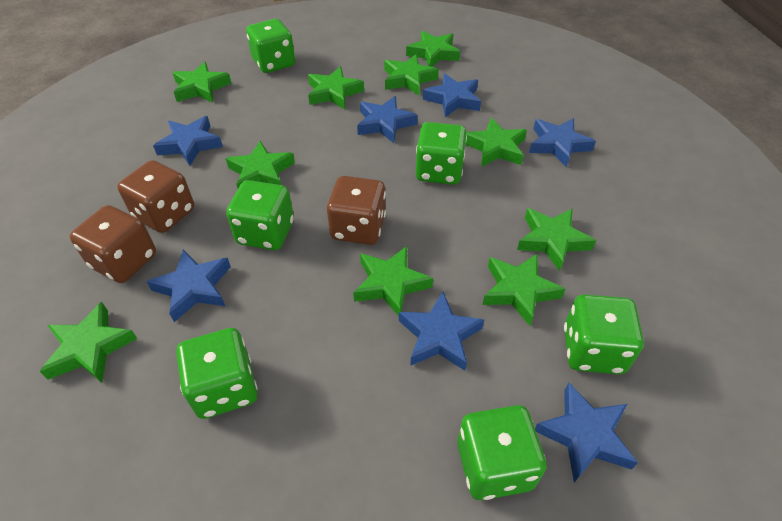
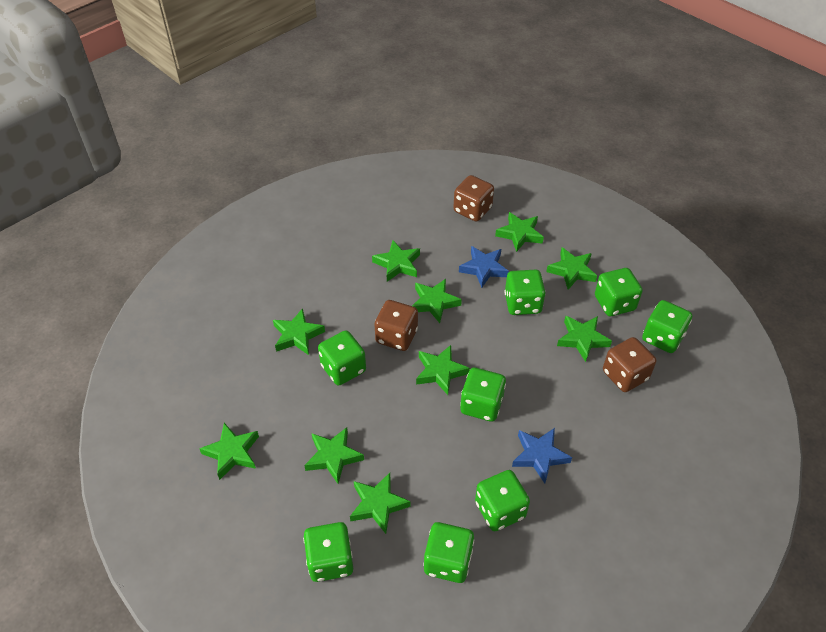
blue star: 7 -> 2
green dice: 6 -> 8

